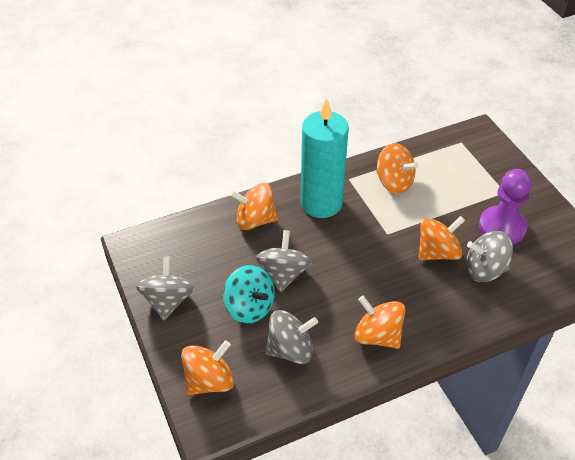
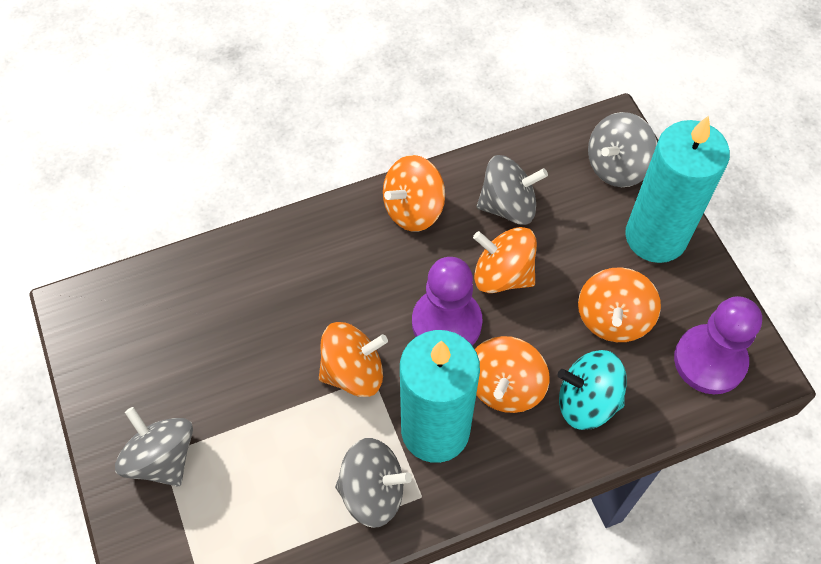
purple pawn: 1 -> 2
turquoise candle: 1 -> 2

